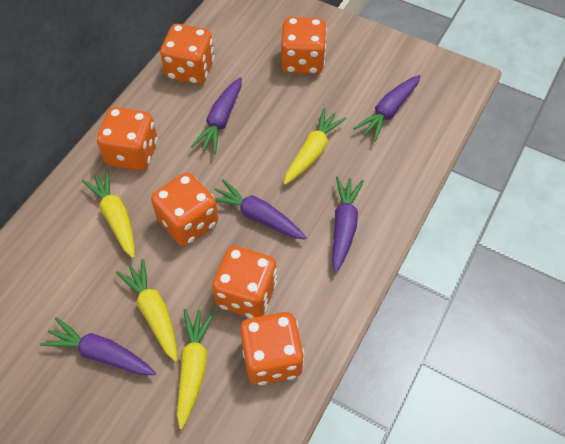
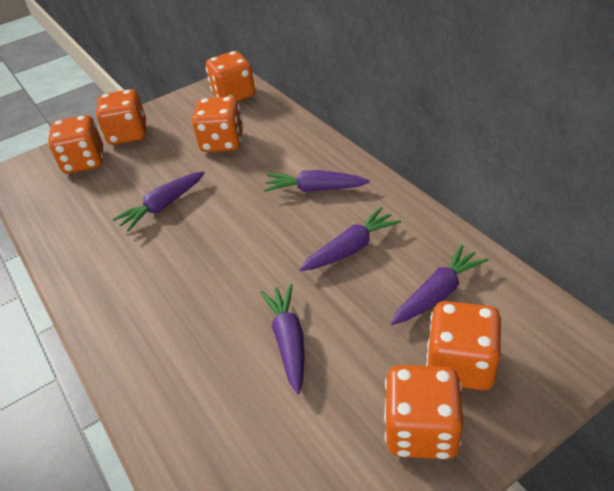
yellow carrot: 4 -> 0

